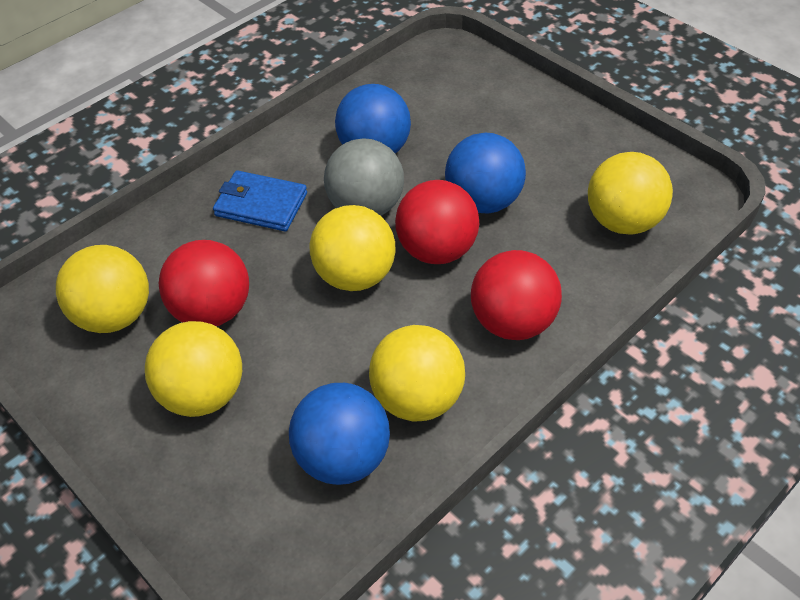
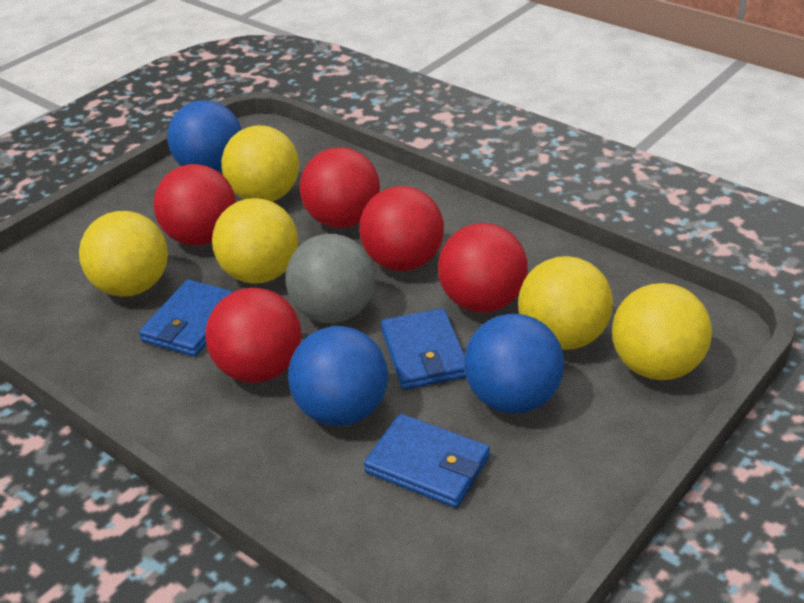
blue wallet: 1 -> 3
red ball: 3 -> 5

